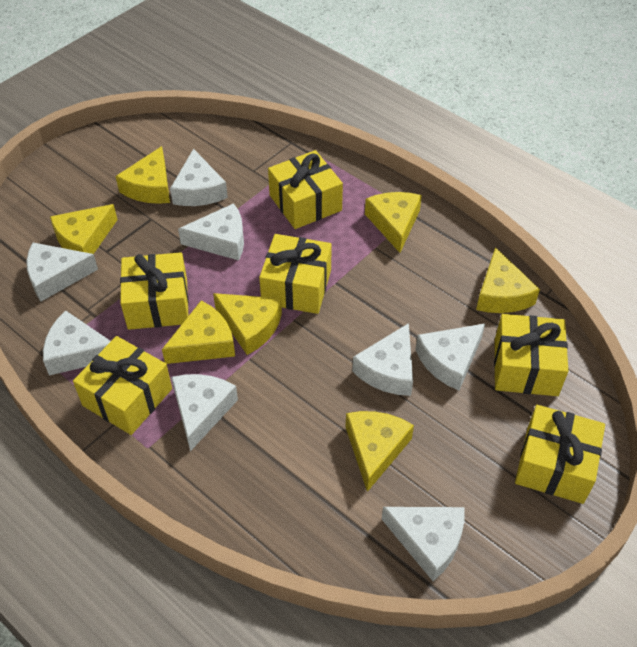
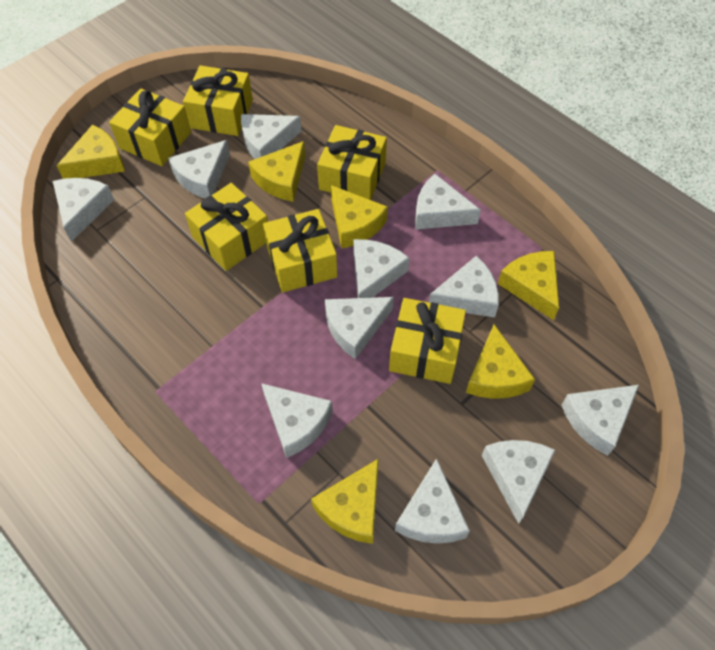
white cheese: 8 -> 11
yellow cheese: 7 -> 6

